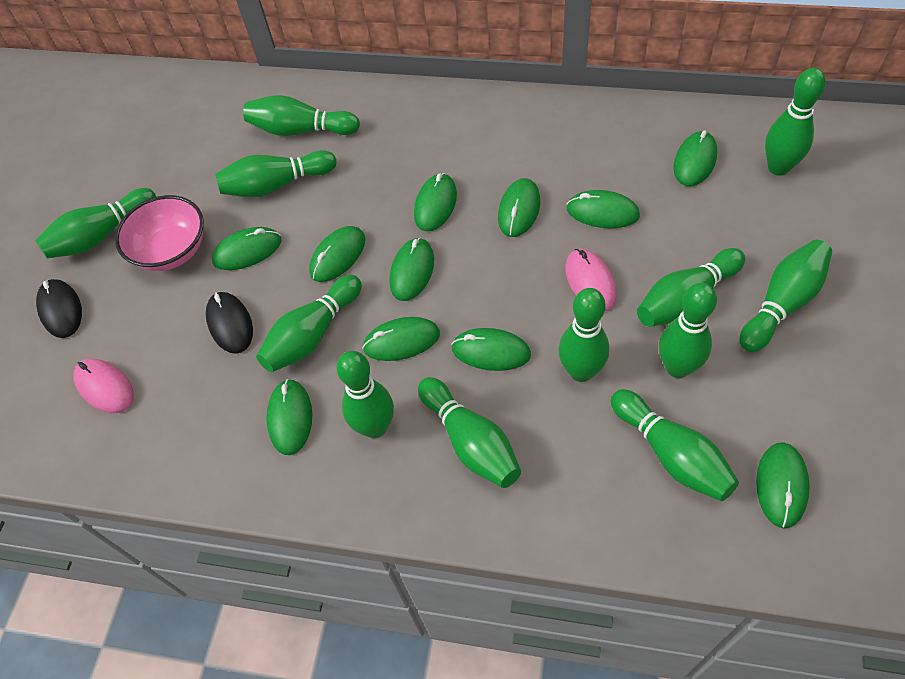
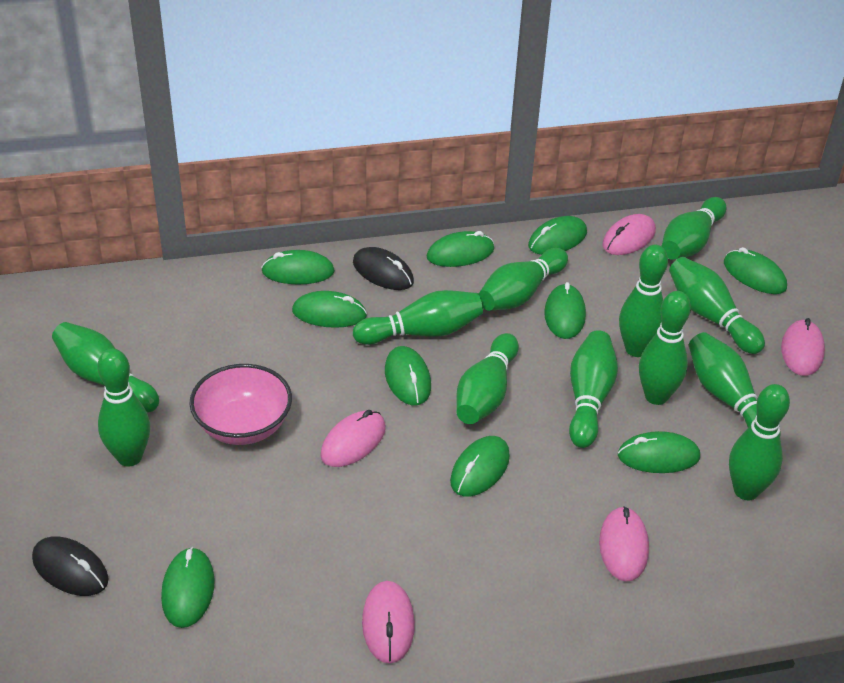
green mouse: 11 -> 10
pink mouse: 2 -> 5

